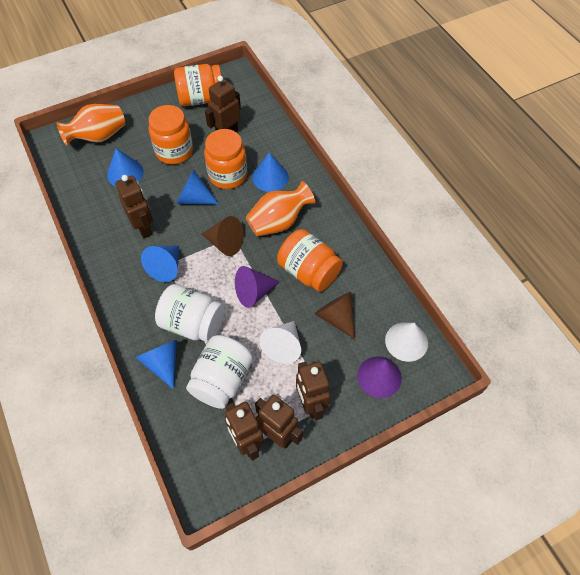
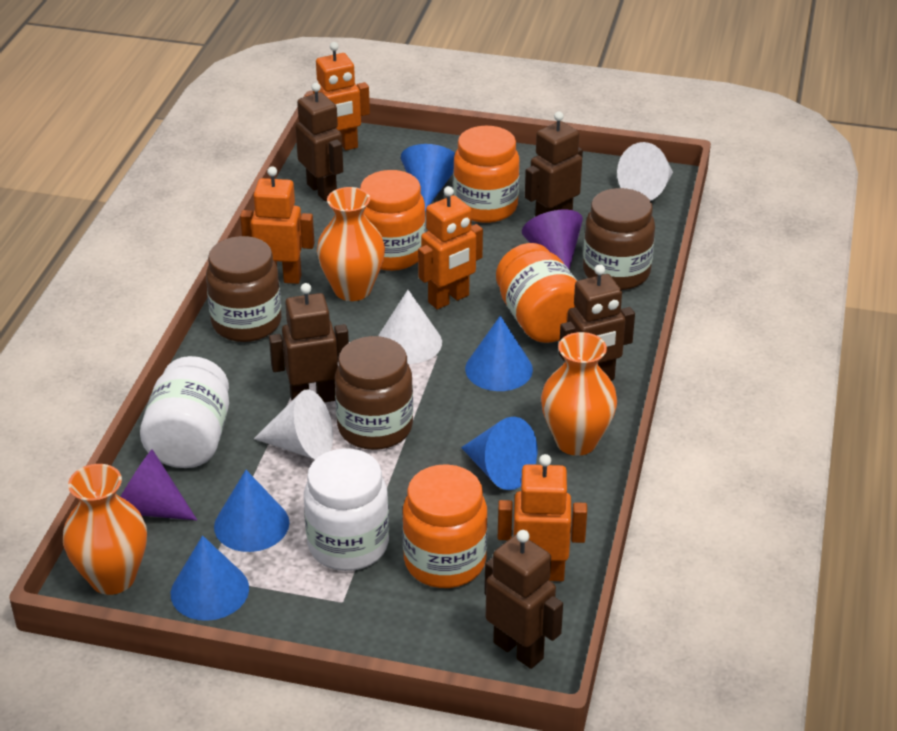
brown cone: 2 -> 0
brown jar: 0 -> 3
orange robot: 0 -> 4
orange vase: 2 -> 3
white cone: 2 -> 3

